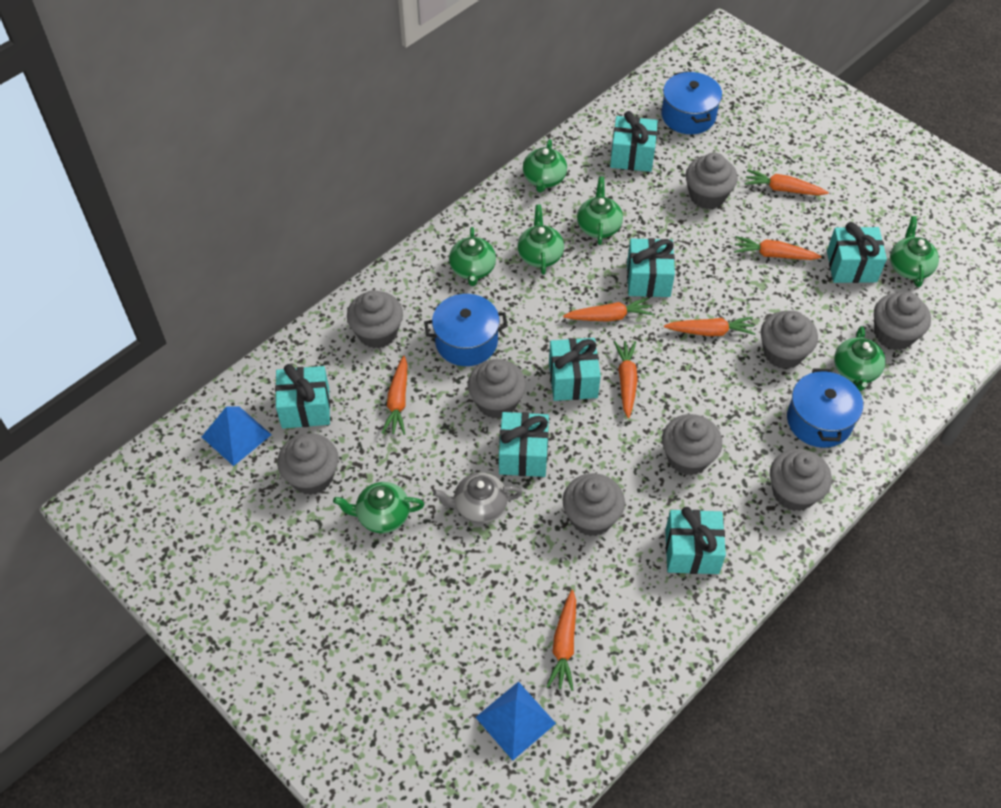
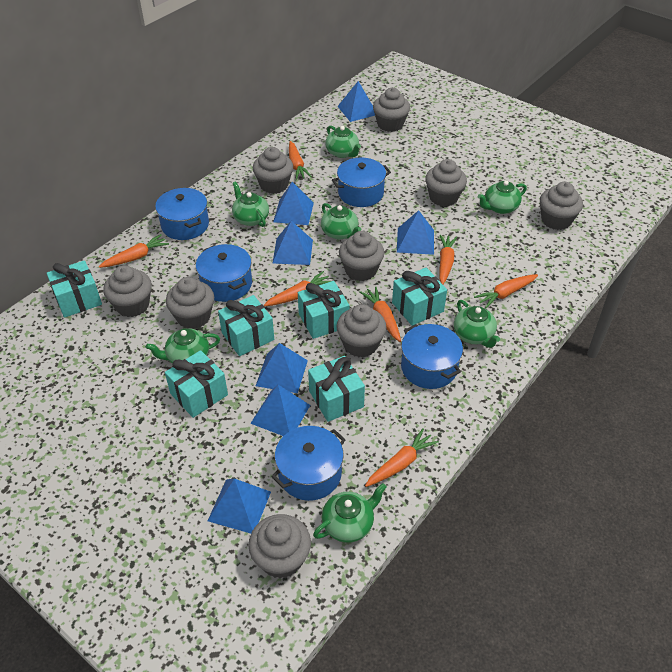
blue pot: 3 -> 5
blue pyramid: 2 -> 7
grey teapot: 1 -> 0
turquoise gift: 7 -> 6

